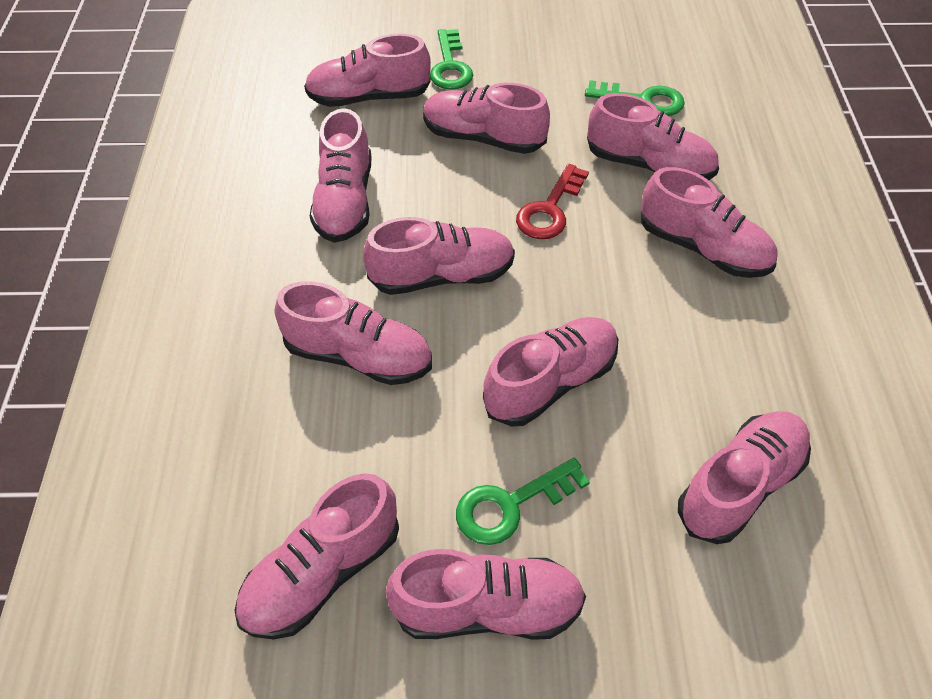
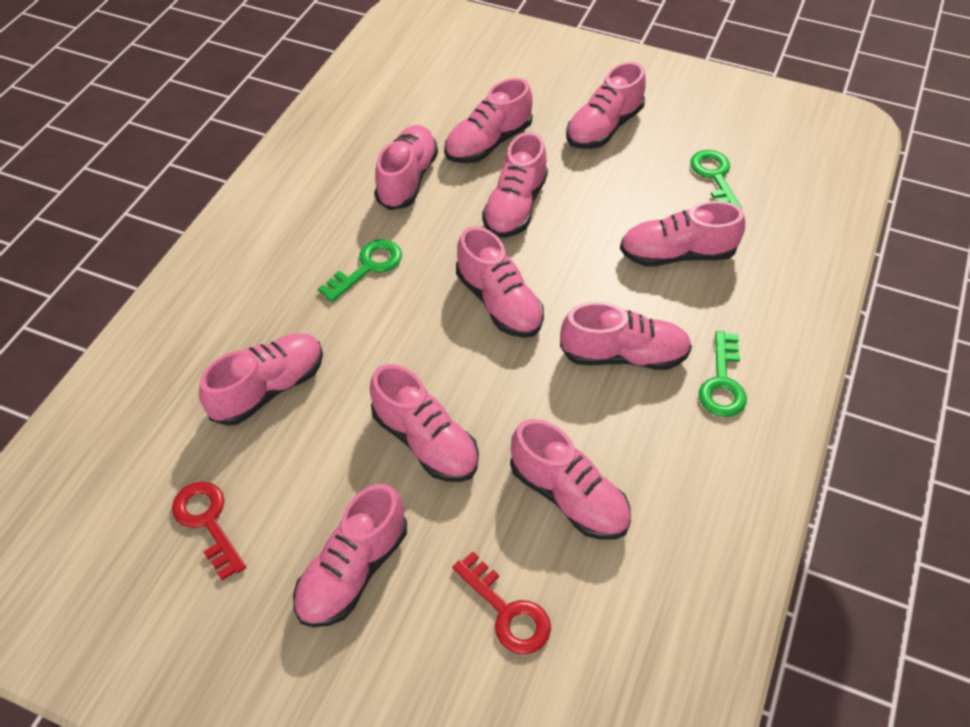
red key: 1 -> 2

